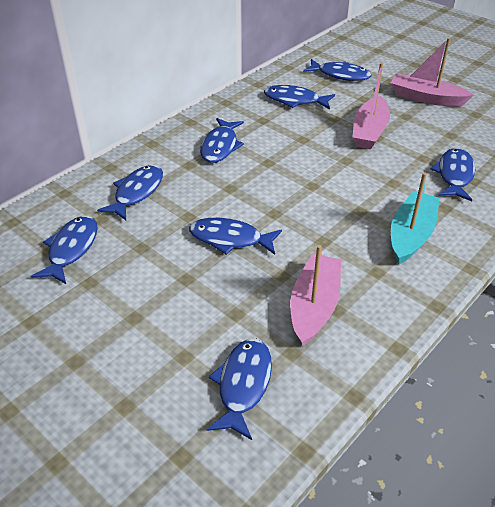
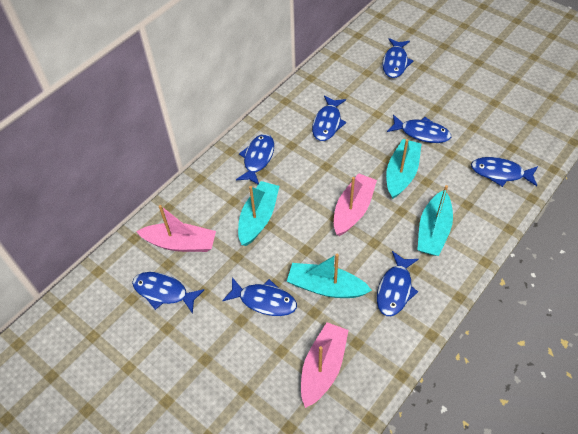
turquoise boat: 1 -> 4

